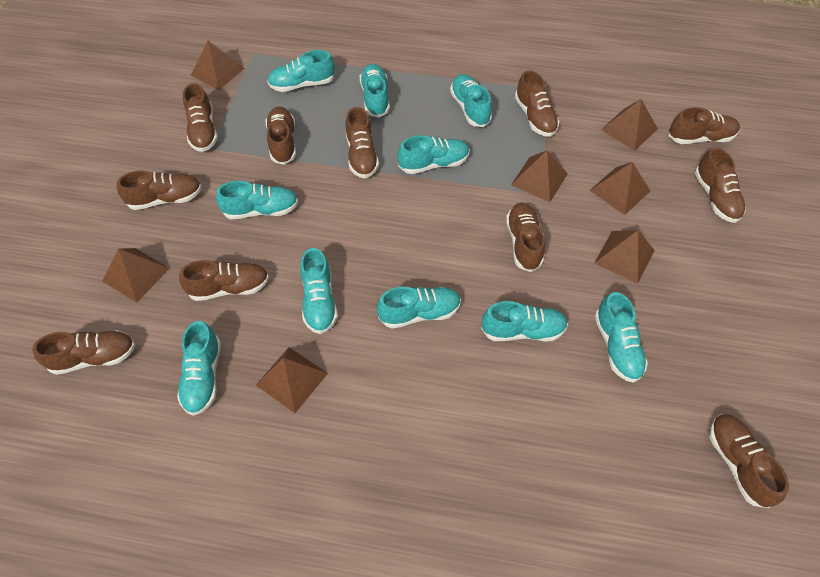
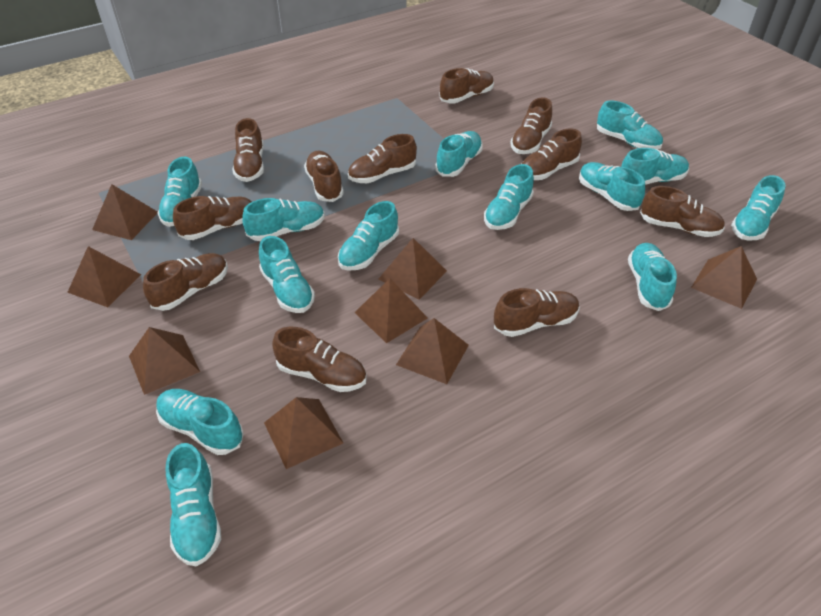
brown pyramid: 7 -> 8
turquoise shoe: 10 -> 13

